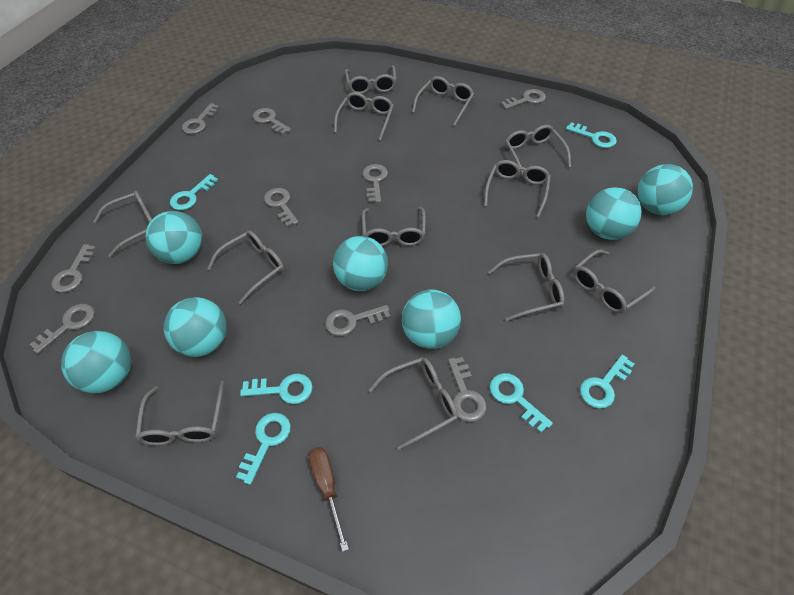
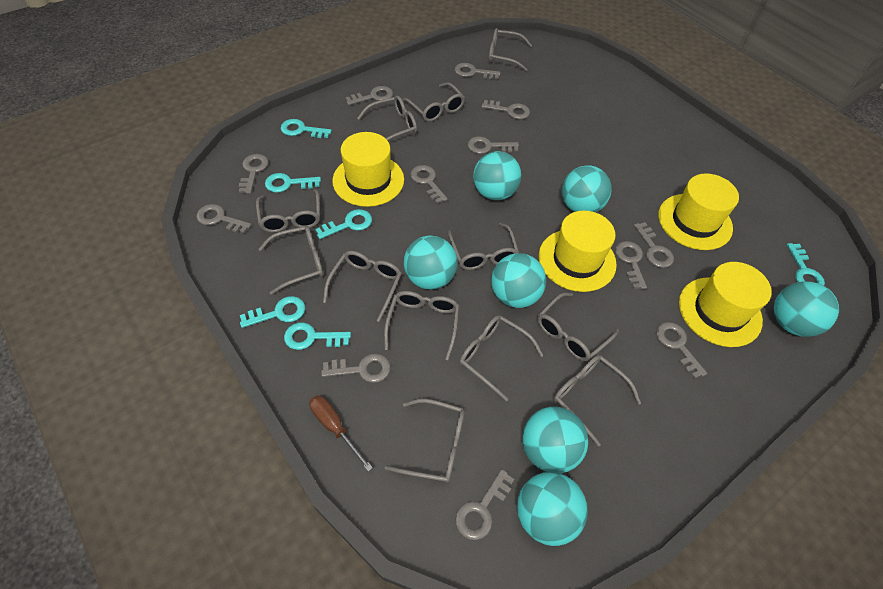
grey key: 9 -> 12
yellow hat: 0 -> 4

